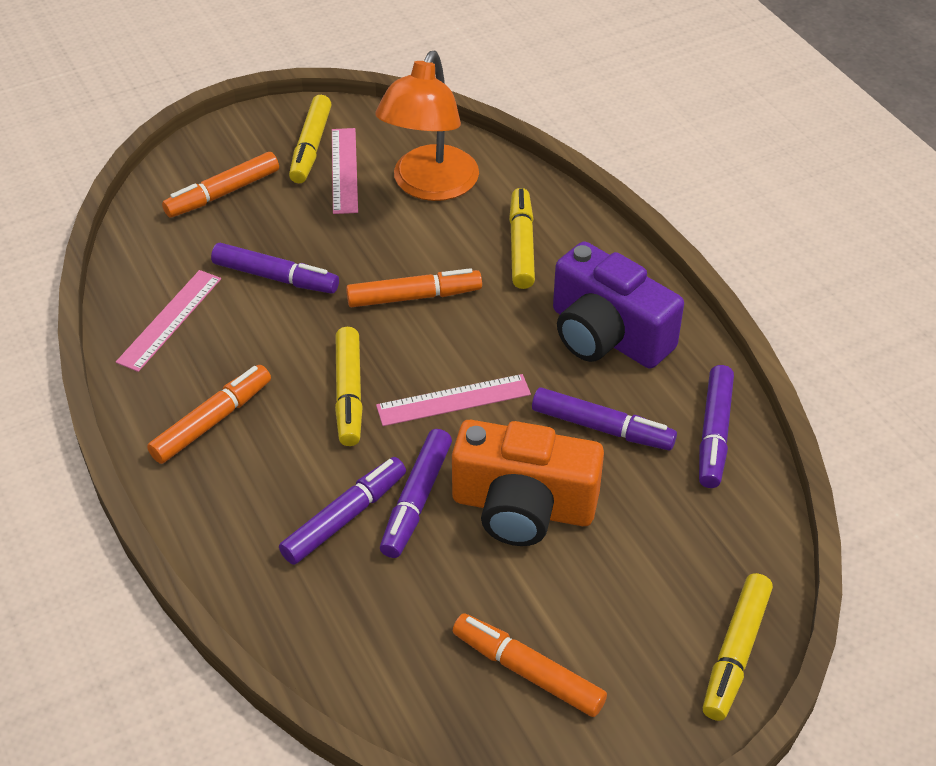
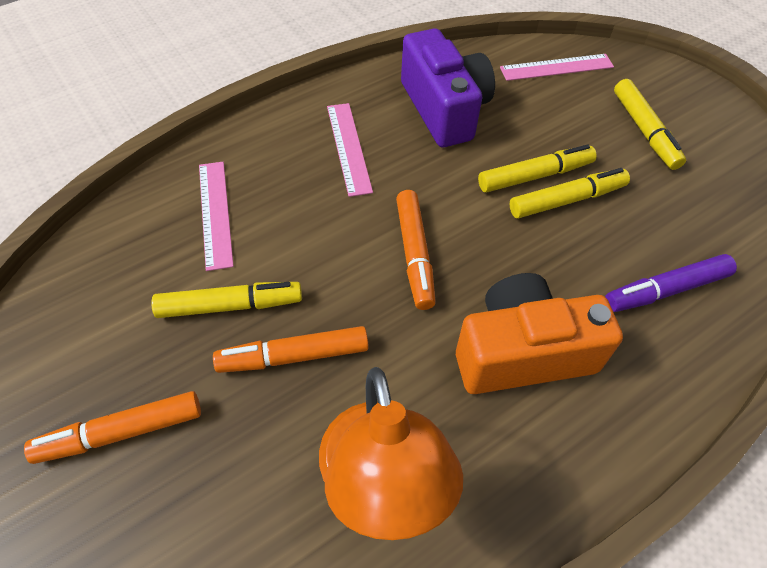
orange marker: 4 -> 3
purple marker: 5 -> 1

